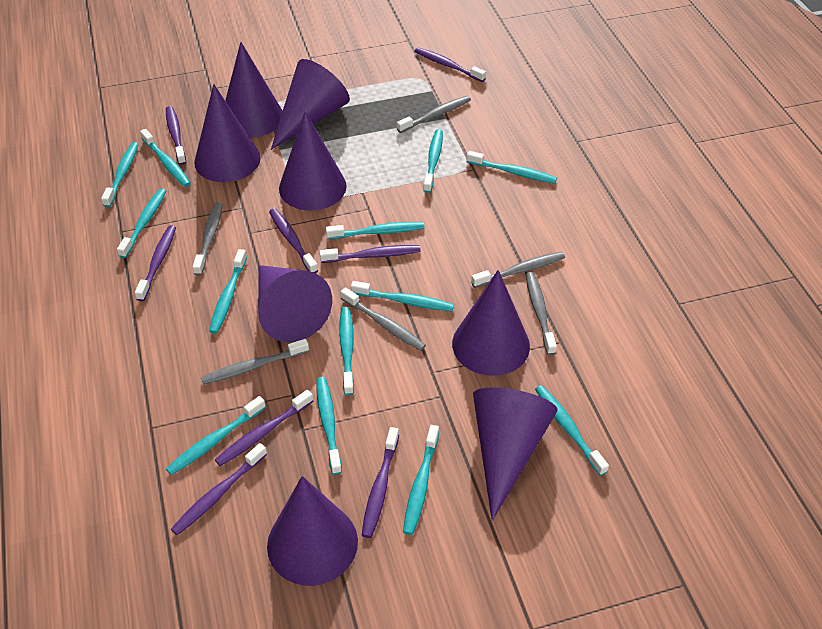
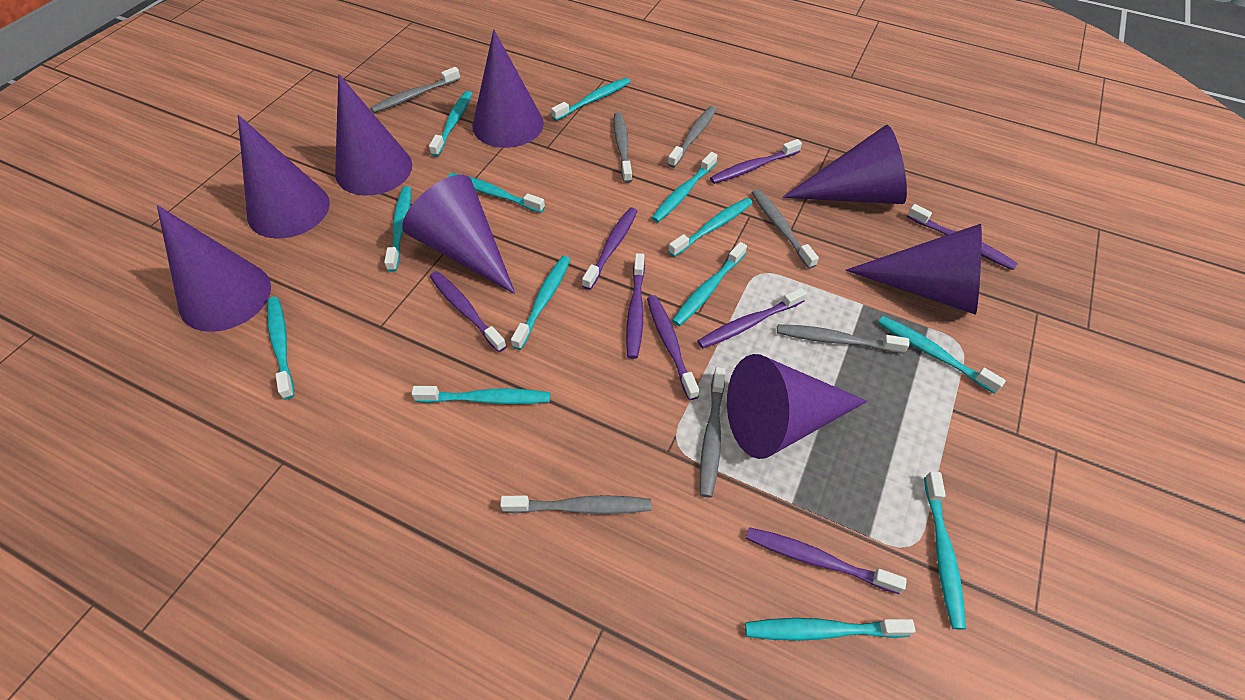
grey toothbrush: 6 -> 7

